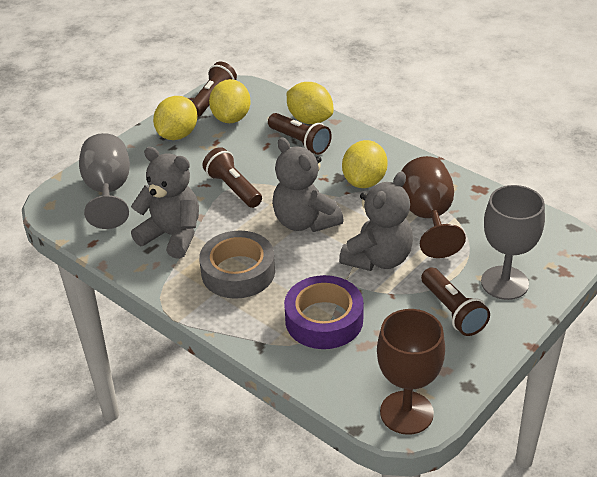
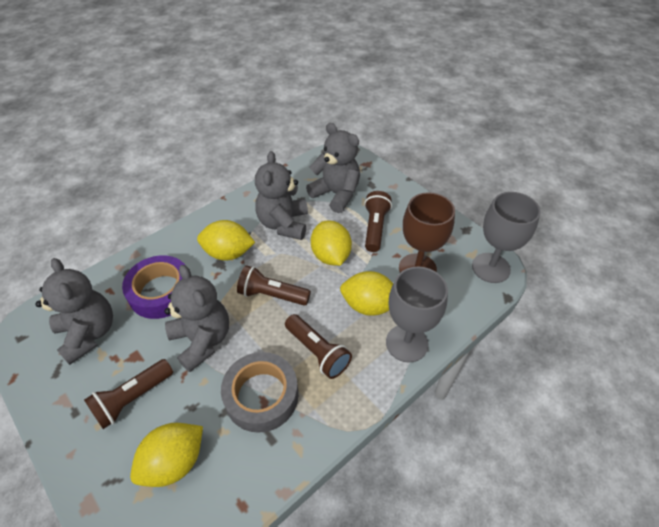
brown goblet: 2 -> 1
grey teddy bear: 3 -> 4

